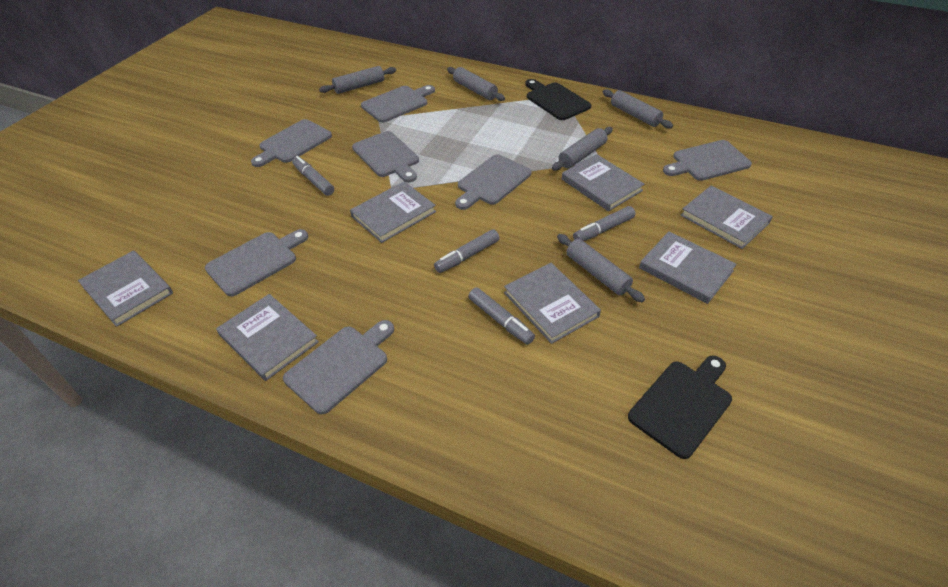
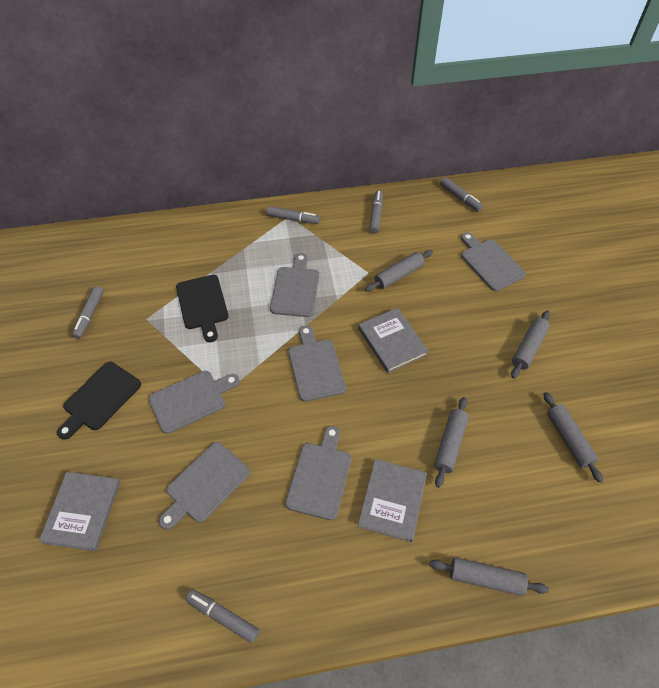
grey book: 7 -> 3
grey cutting board: 7 -> 6
grey marker: 4 -> 5

